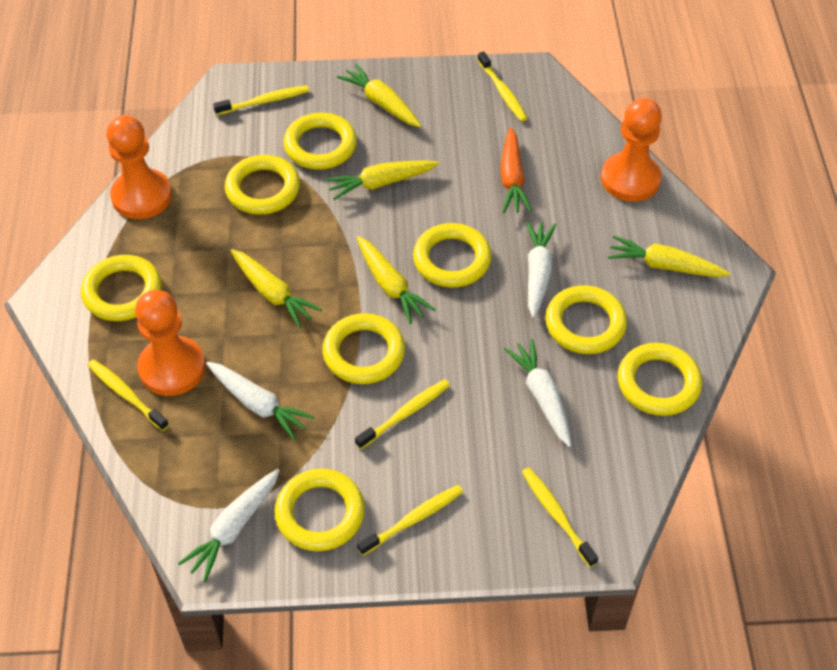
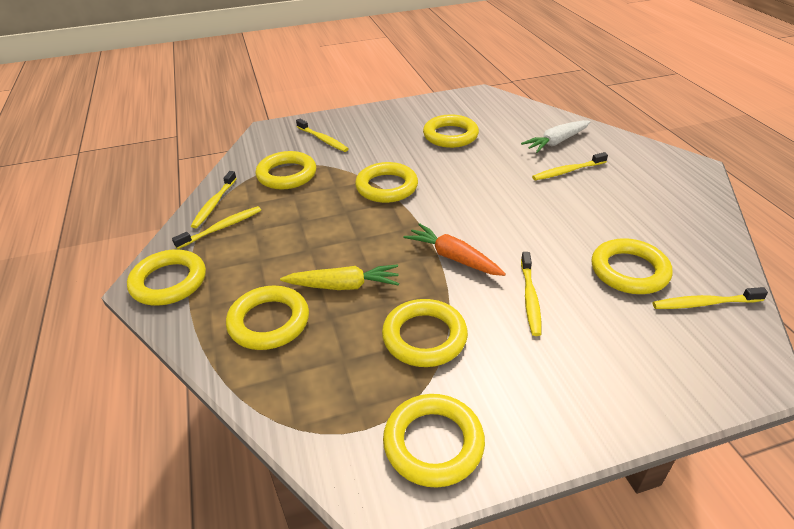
orange pawn: 3 -> 0
white carrot: 4 -> 1
yellow carrot: 5 -> 1

